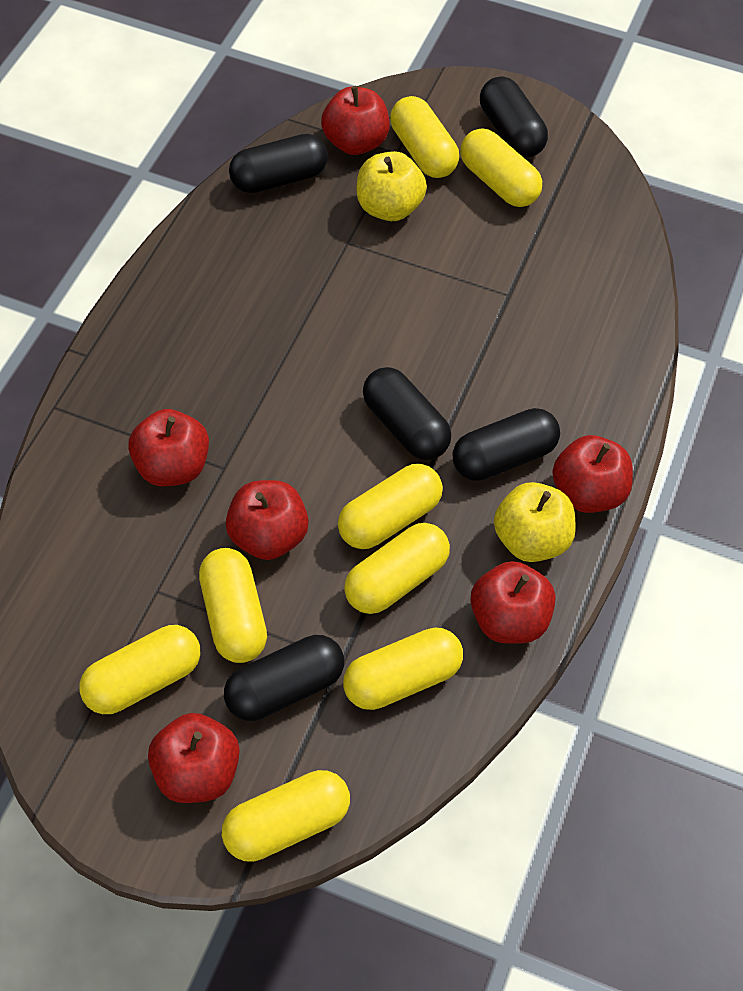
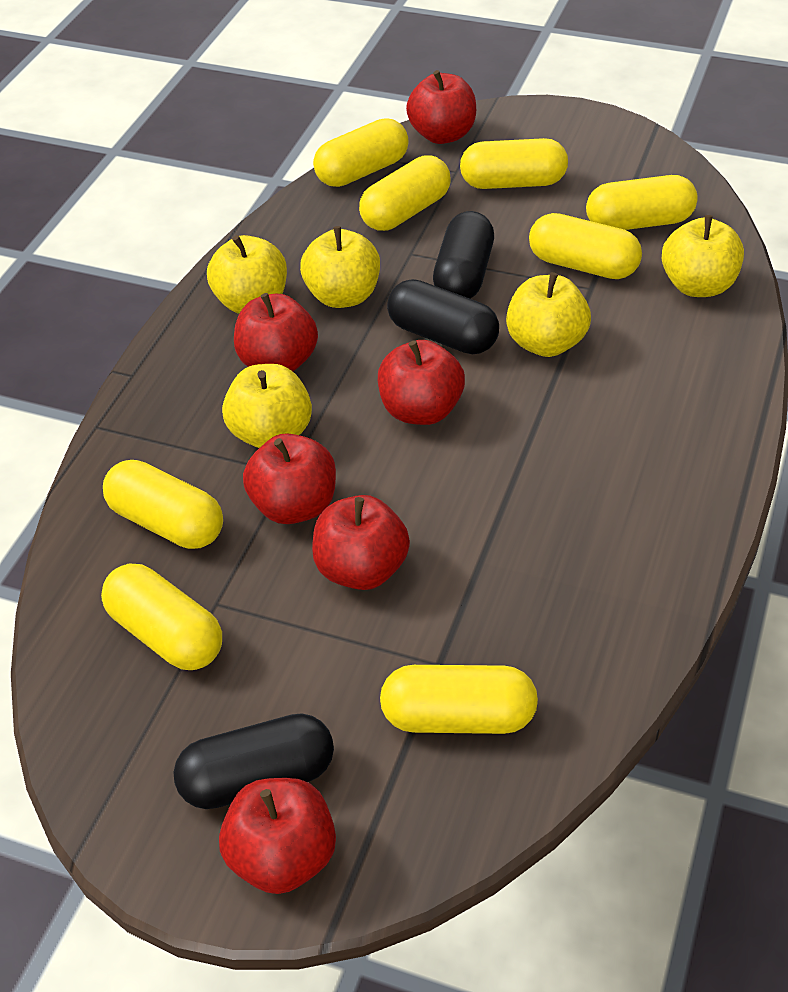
black capsule: 5 -> 3
yellow apple: 2 -> 5

